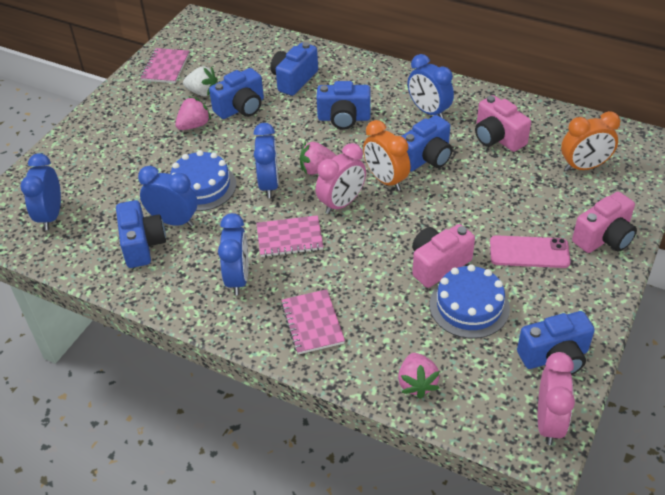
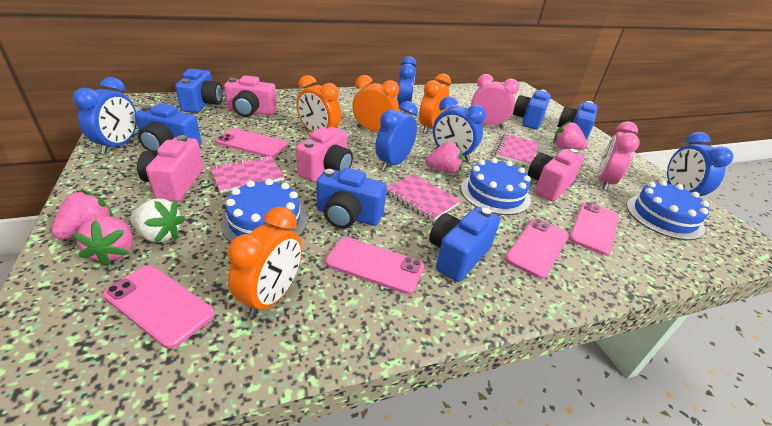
blue cake: 2 -> 3
orange clock: 2 -> 4
pink camera: 3 -> 4
pink phone: 1 -> 5
pink strawberry: 3 -> 4

